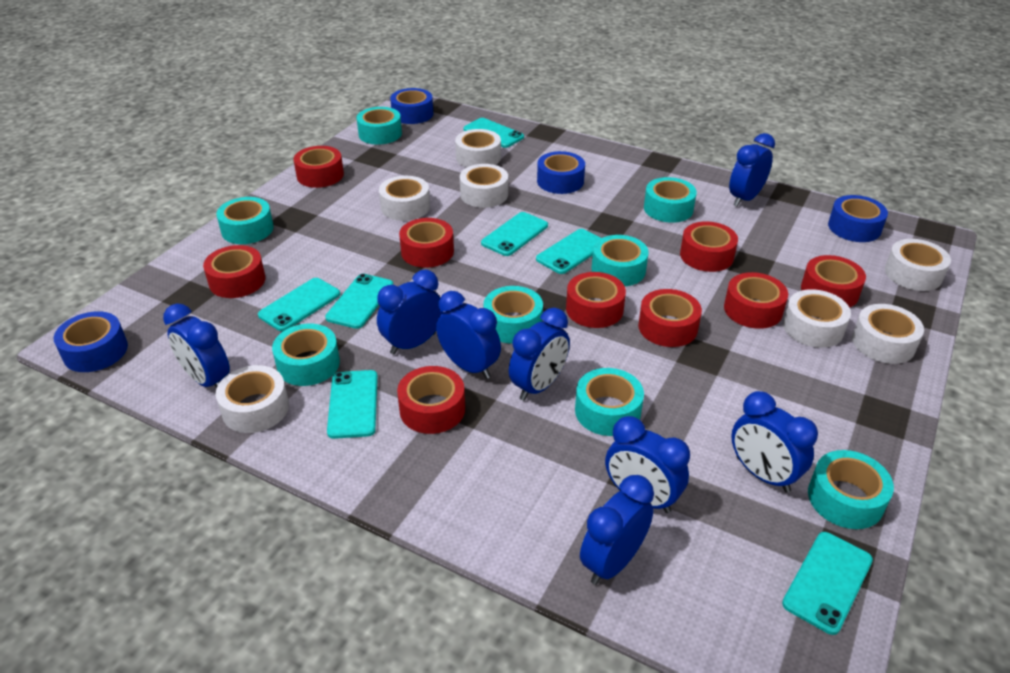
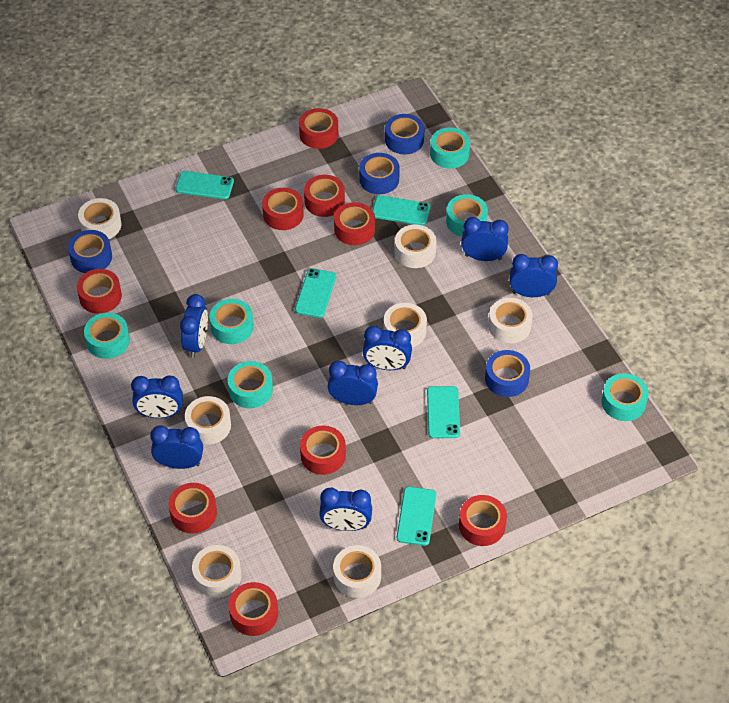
turquoise phone: 7 -> 5
turquoise tape: 8 -> 6

